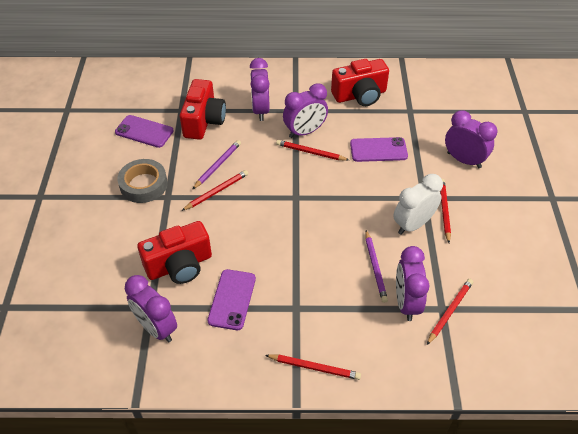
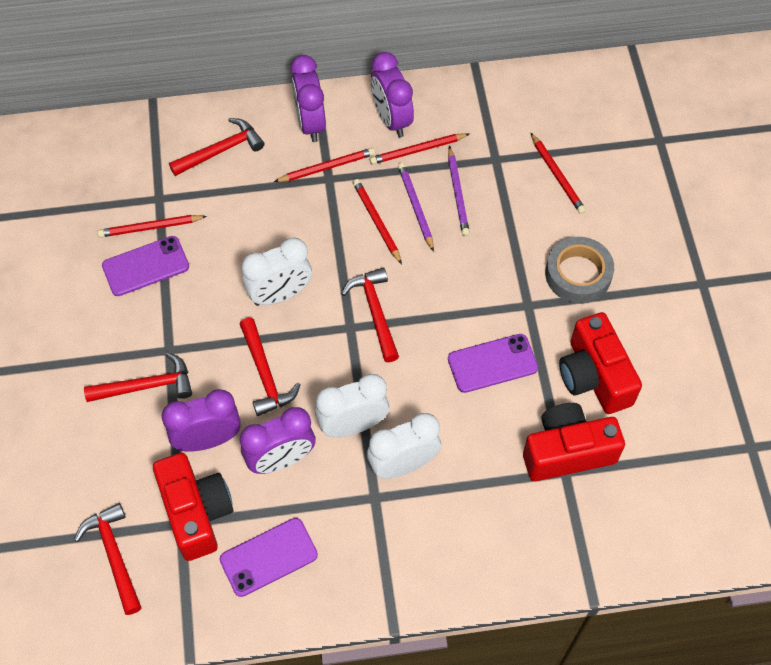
purple clock: 5 -> 4
red hammer: 0 -> 5
white clock: 1 -> 3

